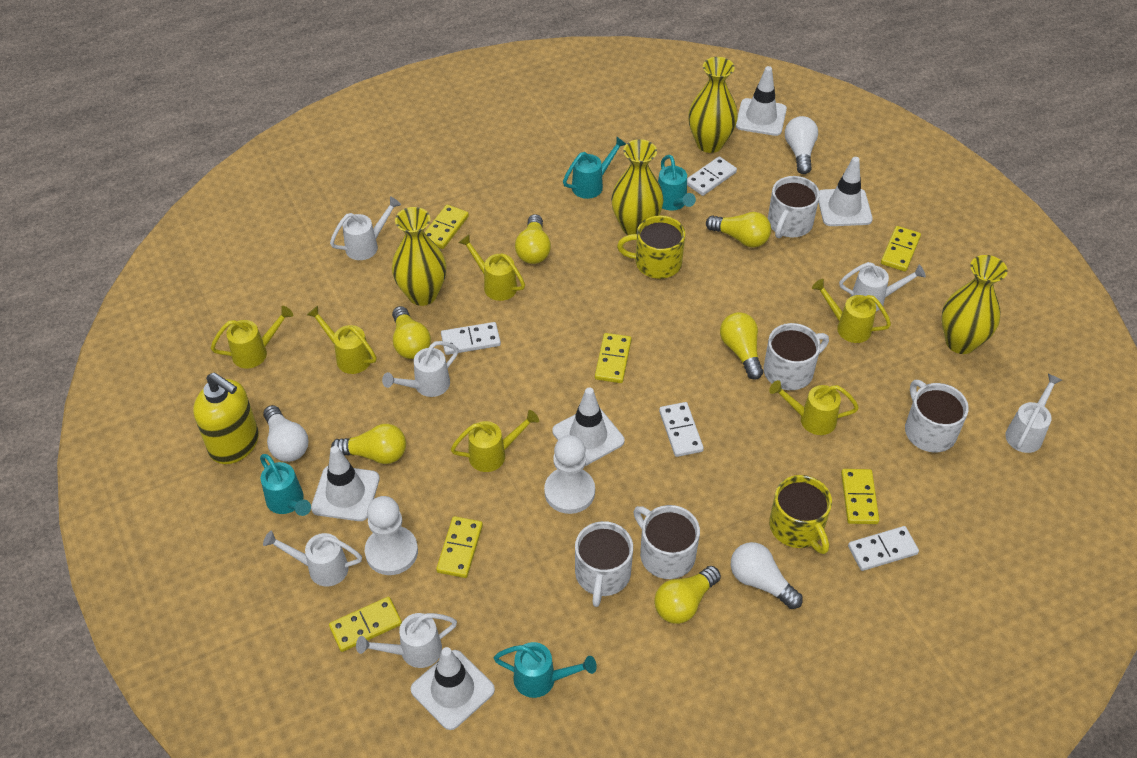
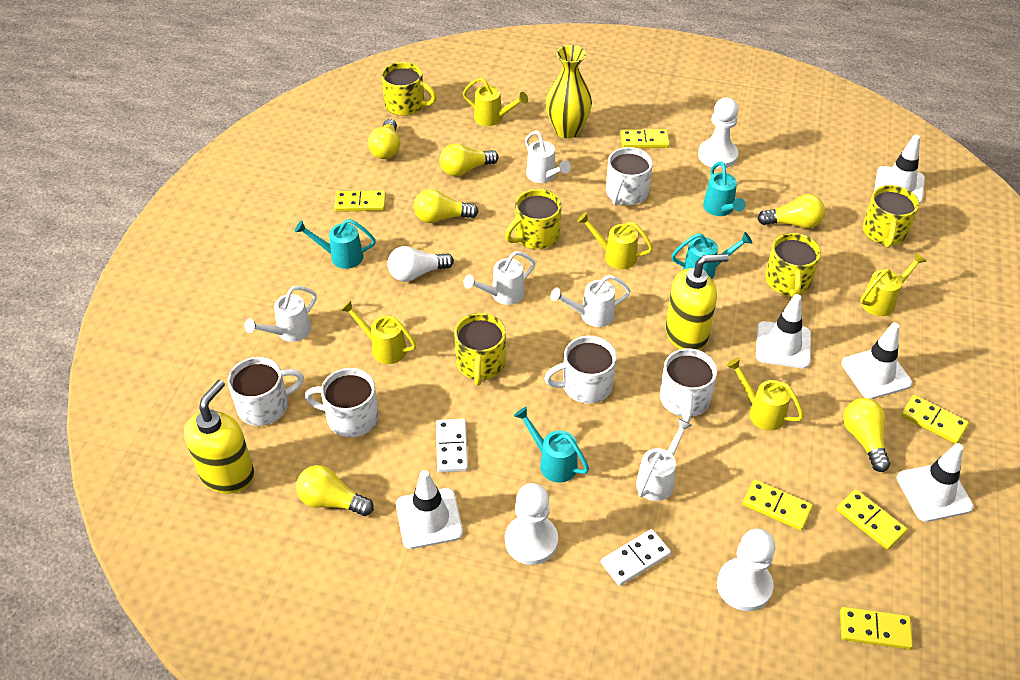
white domino: 4 -> 2
white light bulb: 3 -> 1
white pawn: 2 -> 3
white watering can: 6 -> 5
yellow mug: 2 -> 5
yellow soap dispenser: 1 -> 2
yellow vase: 4 -> 1
yellow watering can: 6 -> 5

